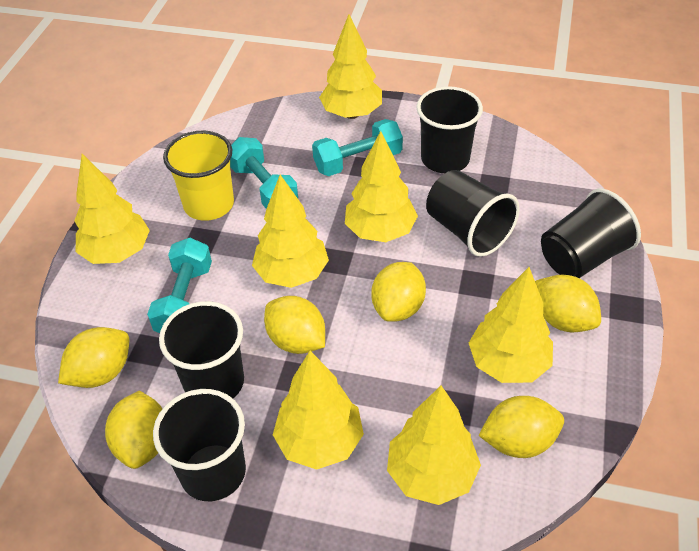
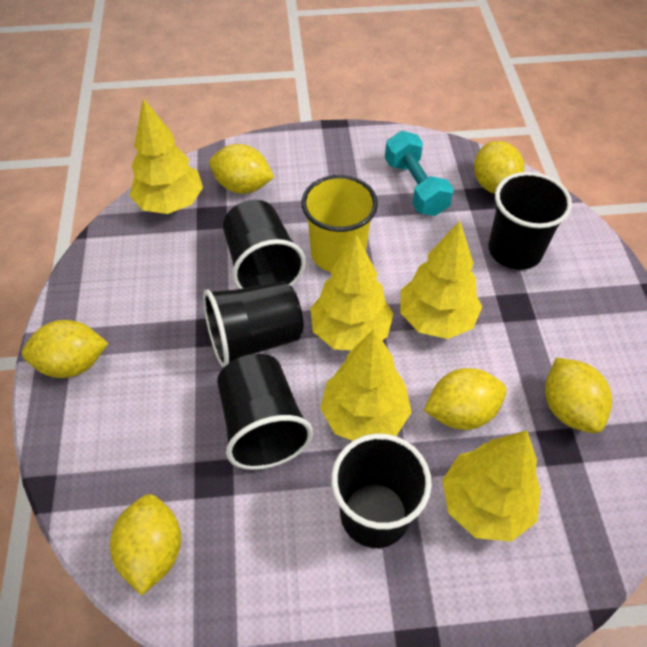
turquoise dumbbell: 3 -> 1
yellow tree: 7 -> 5

